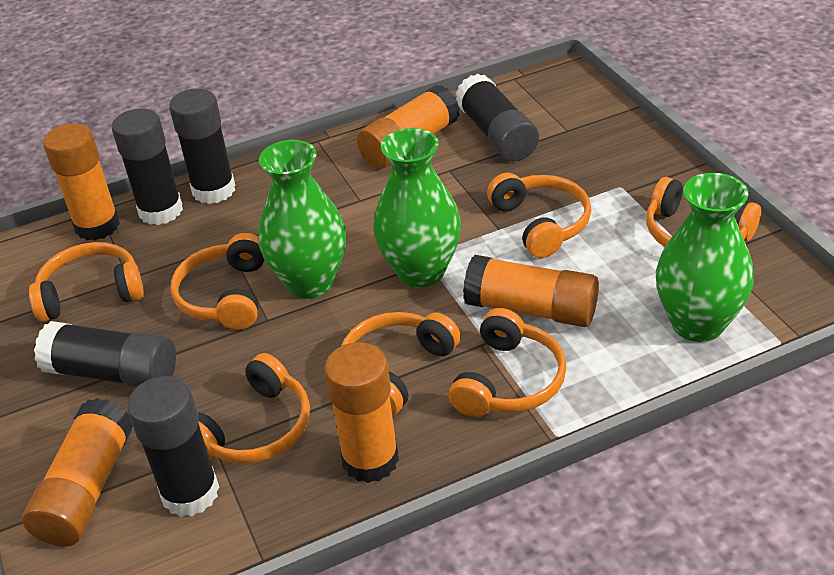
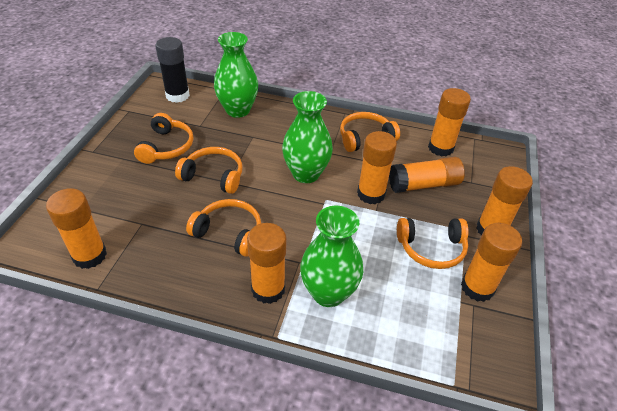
black glue stick: 5 -> 1
orange glue stick: 5 -> 7
orange headphones: 7 -> 5

